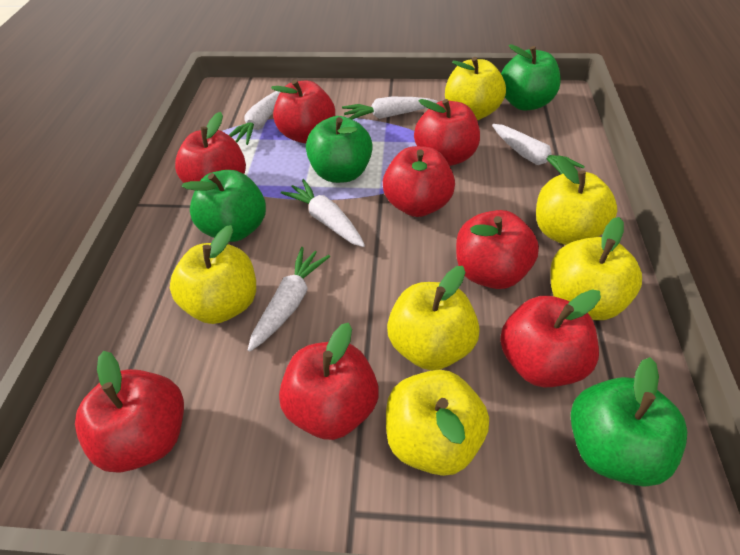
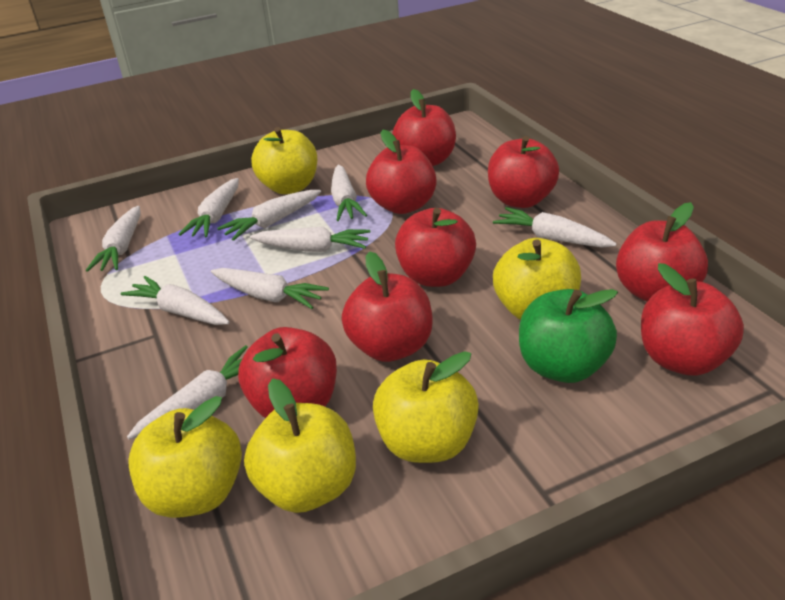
green apple: 4 -> 1
white carrot: 5 -> 9
yellow apple: 6 -> 5

